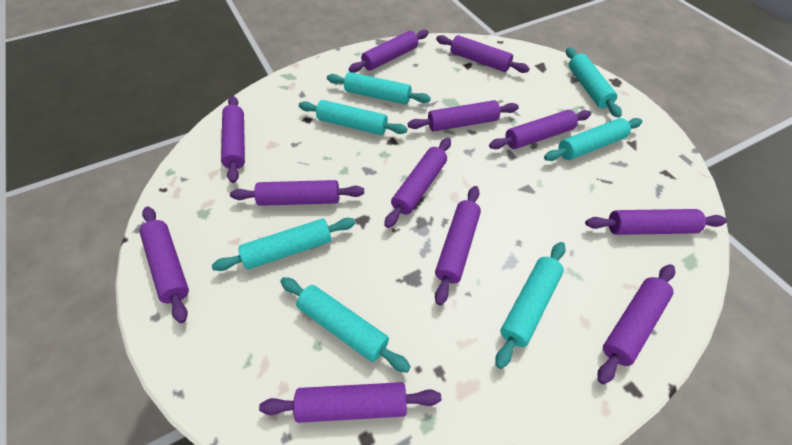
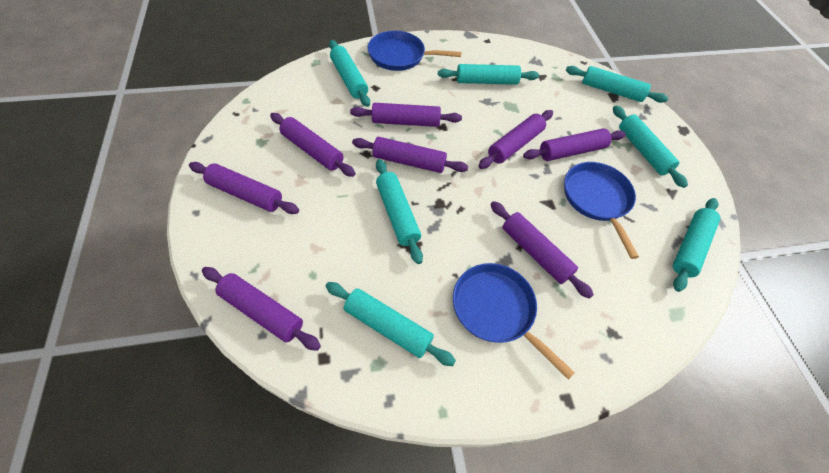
blue pan: 0 -> 3
purple rolling pin: 12 -> 8

